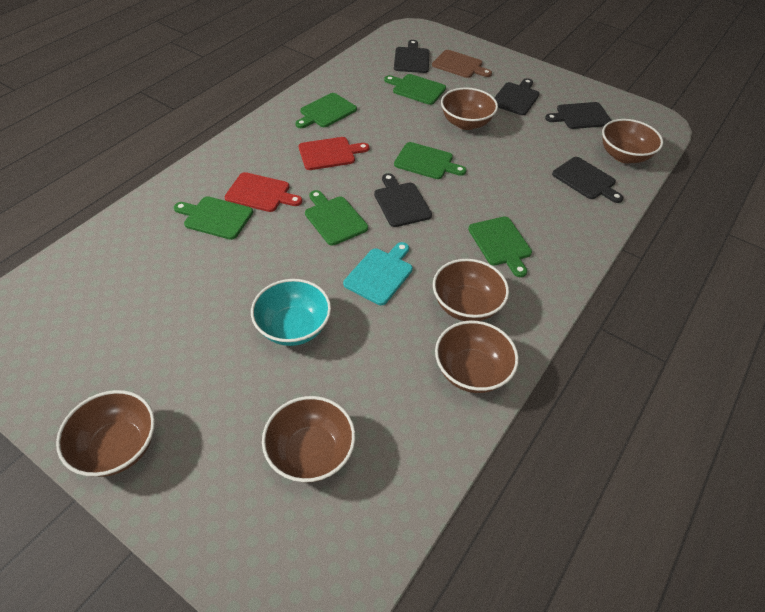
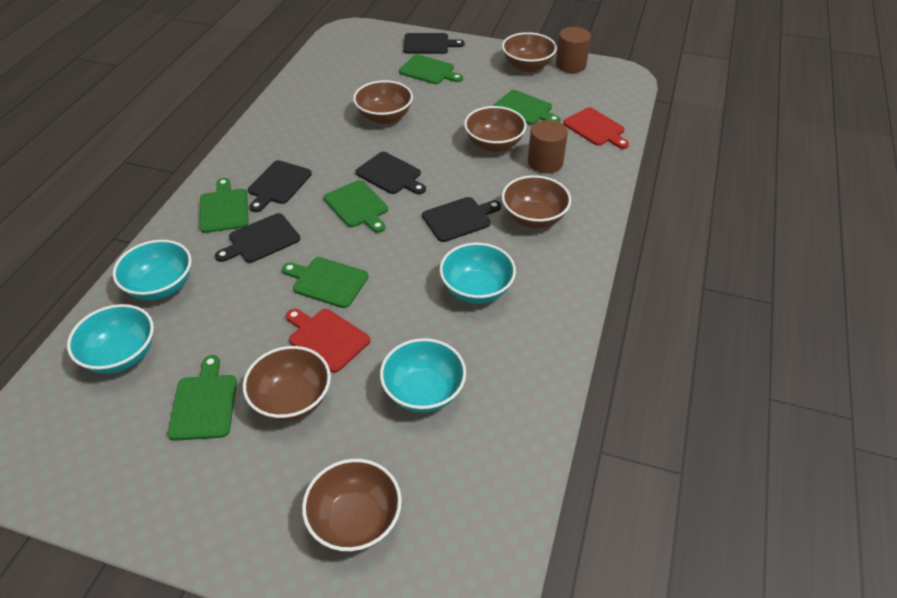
brown cutting board: 1 -> 0
brown cylinder: 0 -> 2
turquoise bowl: 1 -> 4
turquoise cutting board: 1 -> 0

